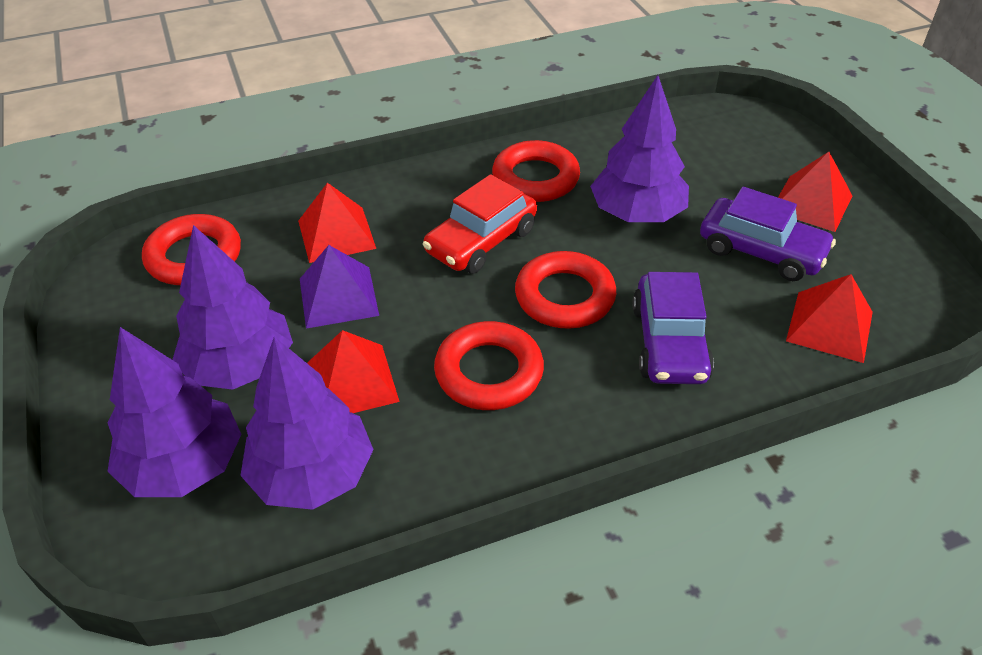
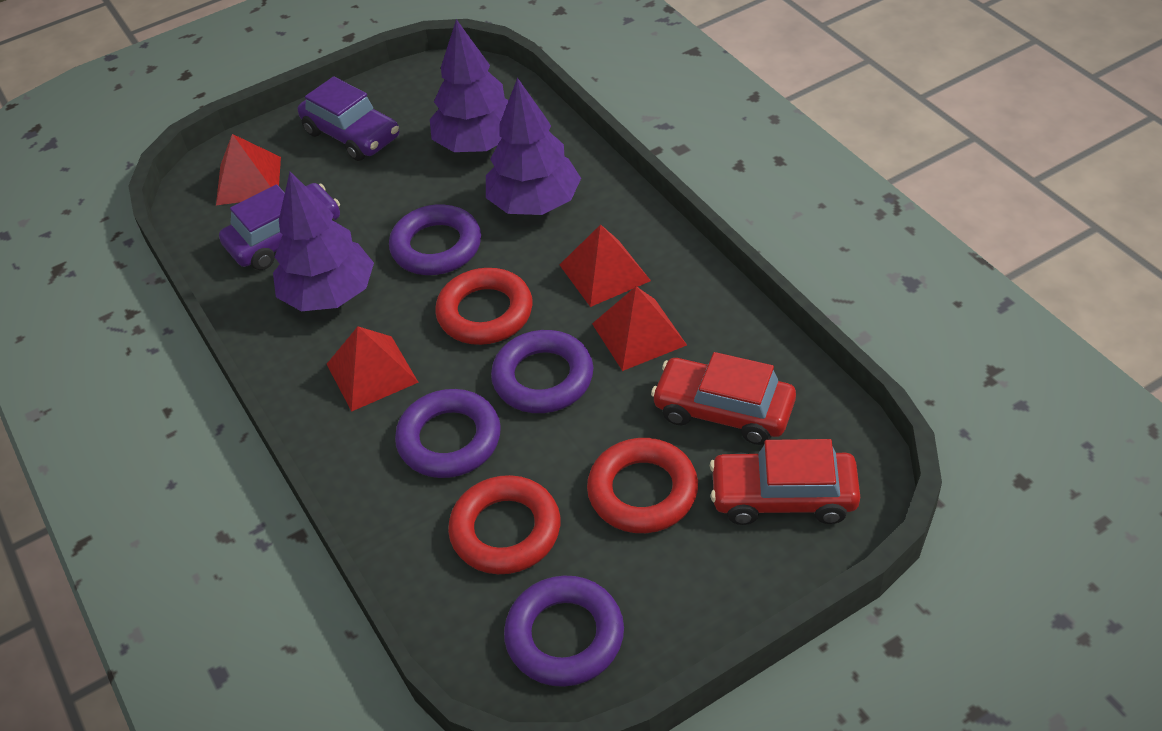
purple pyramid: 1 -> 0
purple ring: 0 -> 4
purple tree: 4 -> 3
red car: 1 -> 2
red ring: 4 -> 3

